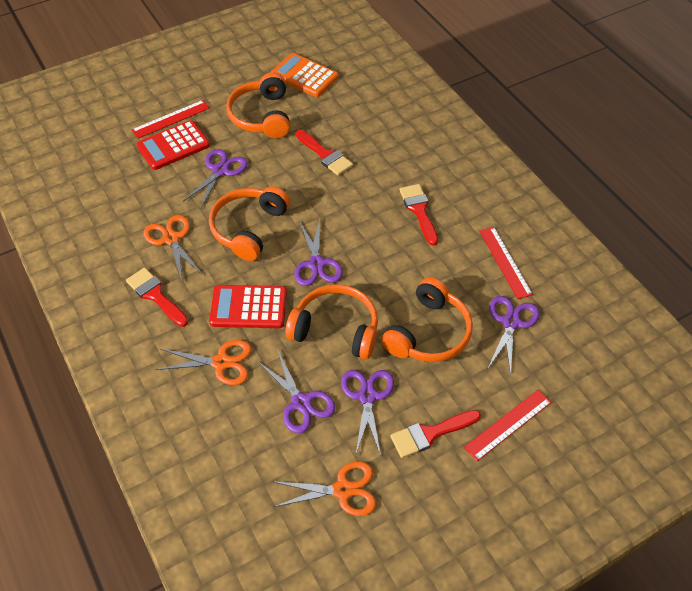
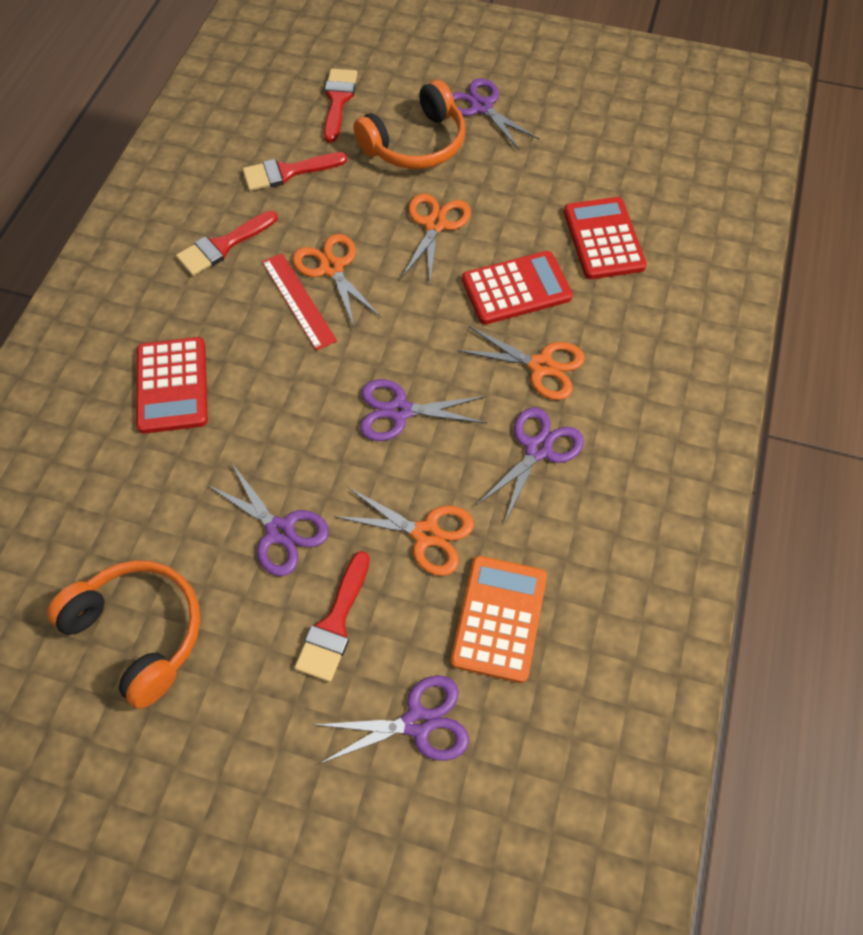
orange headphones: 4 -> 2
orange scissors: 3 -> 4
red calculator: 2 -> 3
red ruler: 3 -> 1

